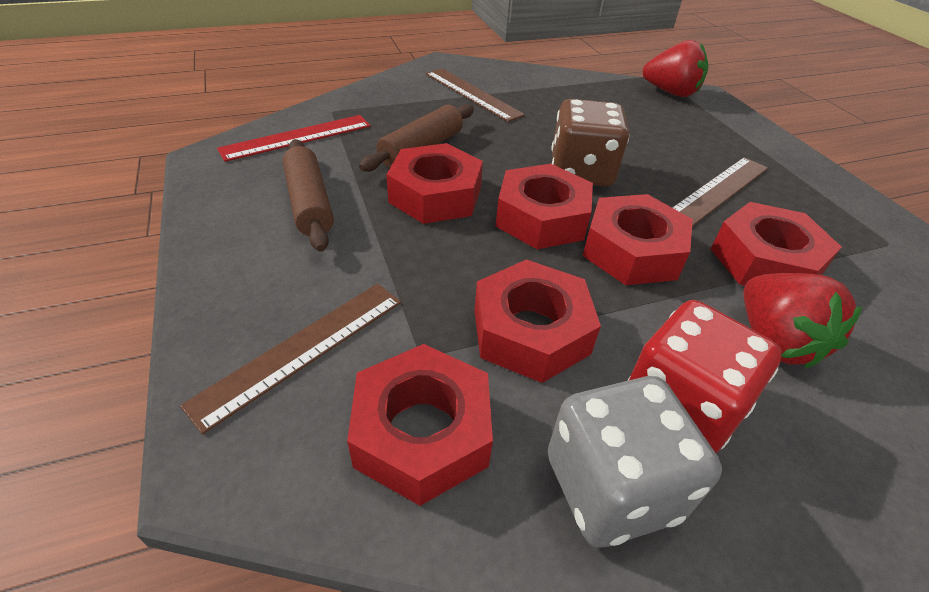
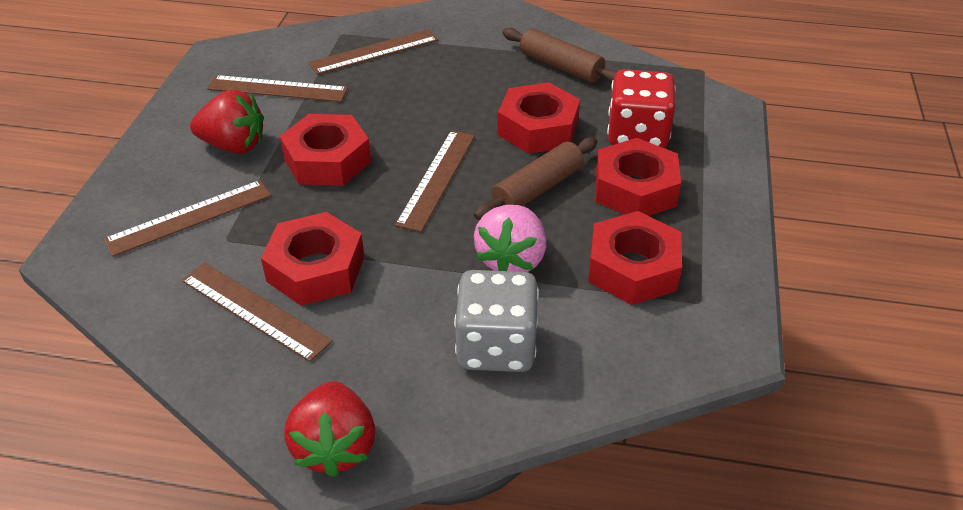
brown dice: 1 -> 0
brown ruler: 3 -> 5
pink strawberry: 0 -> 1
red nut: 6 -> 5
red ruler: 1 -> 0

